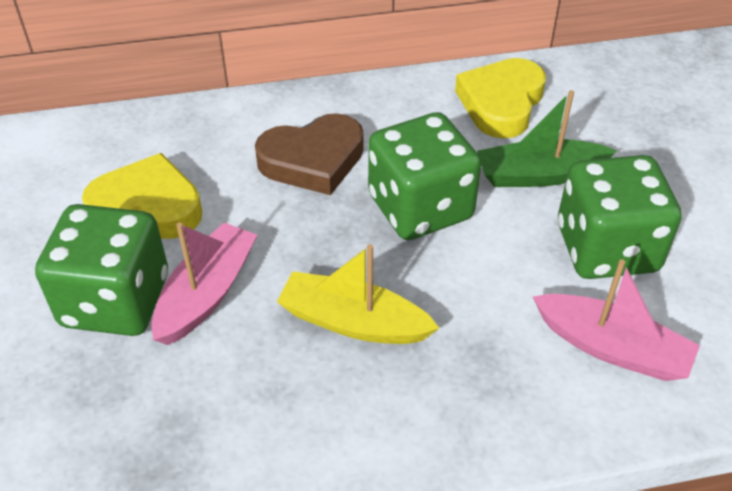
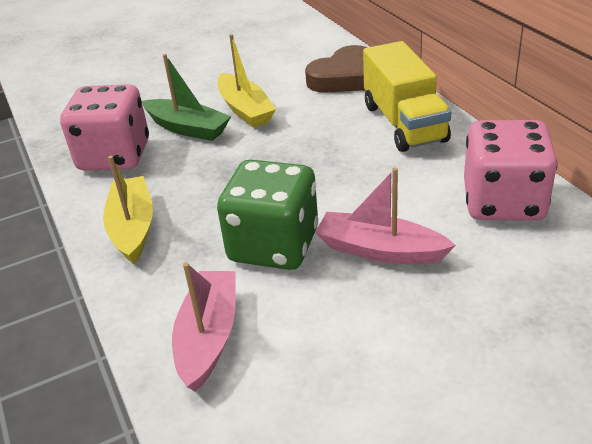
green dice: 3 -> 1
pink dice: 0 -> 2
yellow boat: 1 -> 2
yellow heart: 2 -> 0
yellow truck: 0 -> 1

